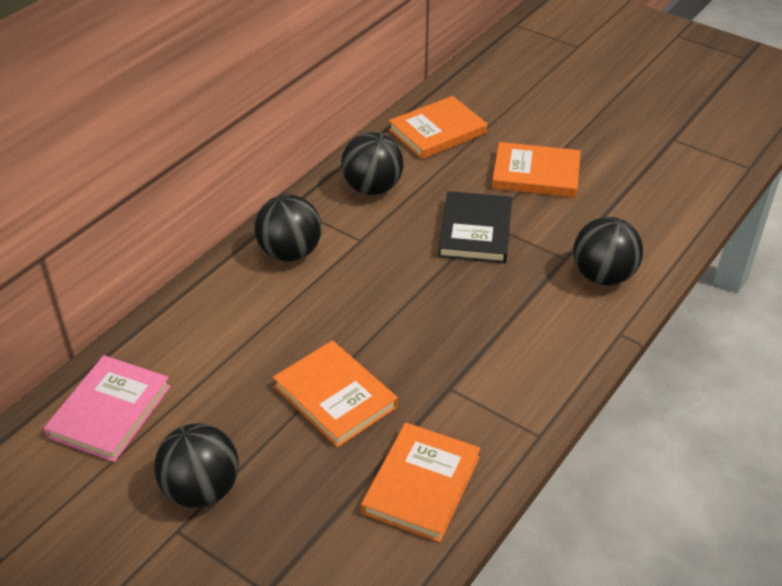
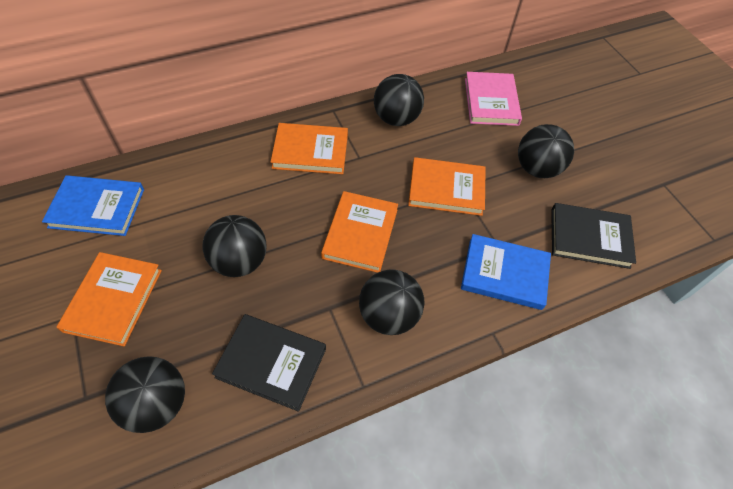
black ball: 4 -> 5
black book: 1 -> 2
blue book: 0 -> 2

